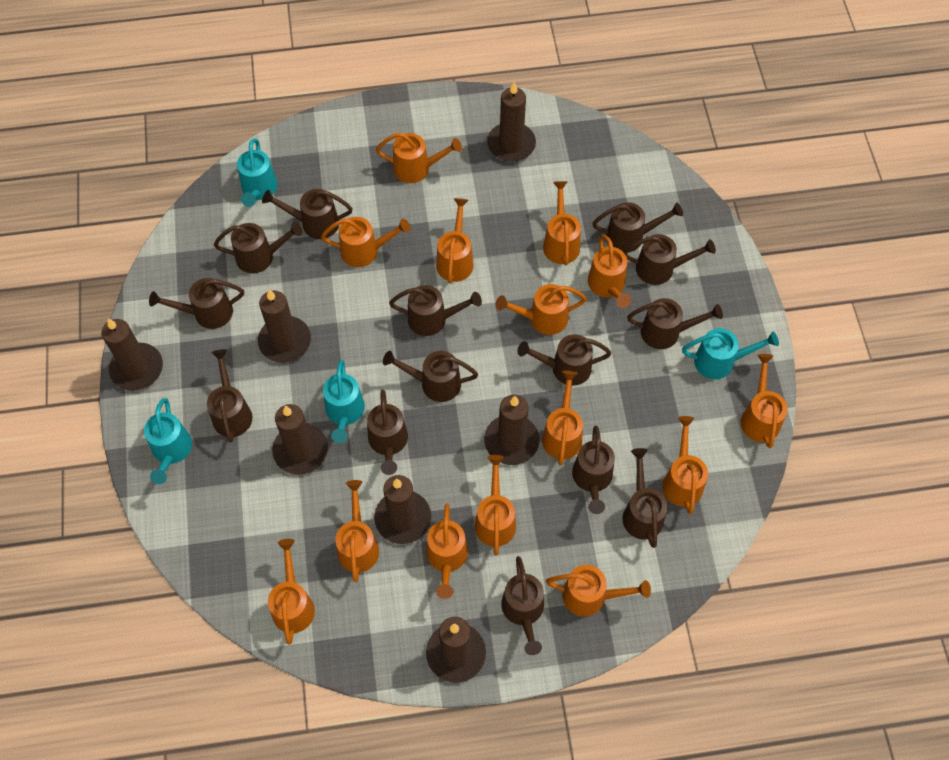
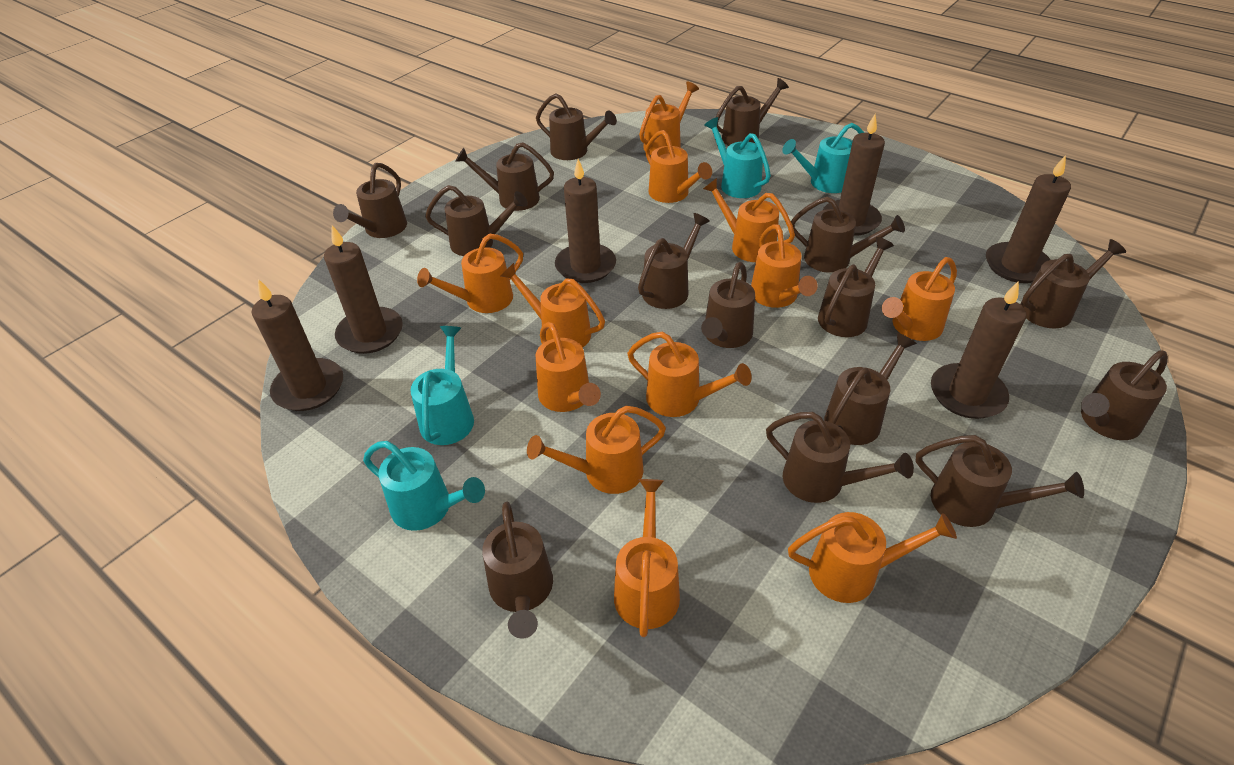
brown candle: 7 -> 6
brown watering can: 14 -> 15
orange watering can: 14 -> 12

